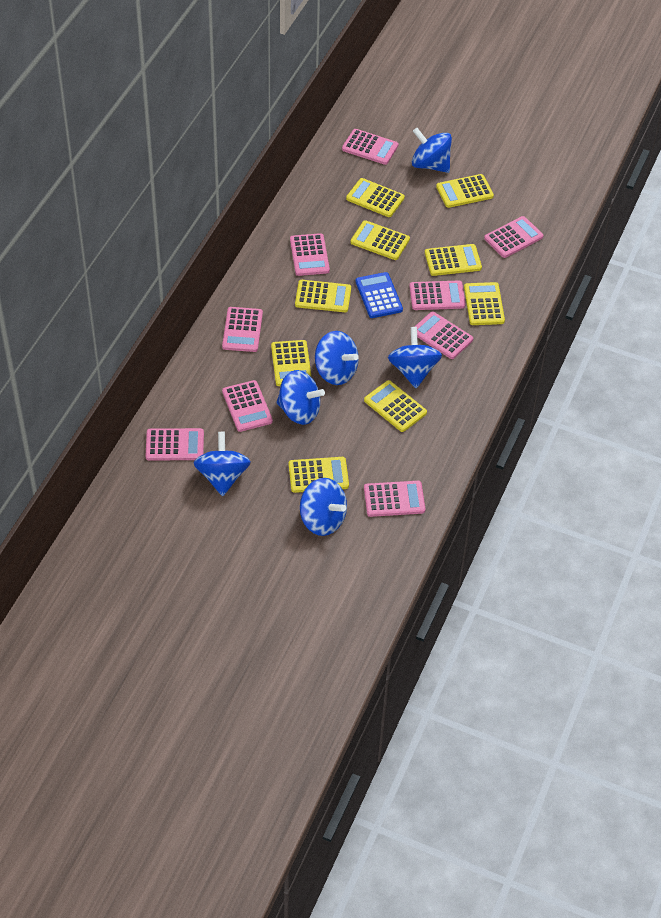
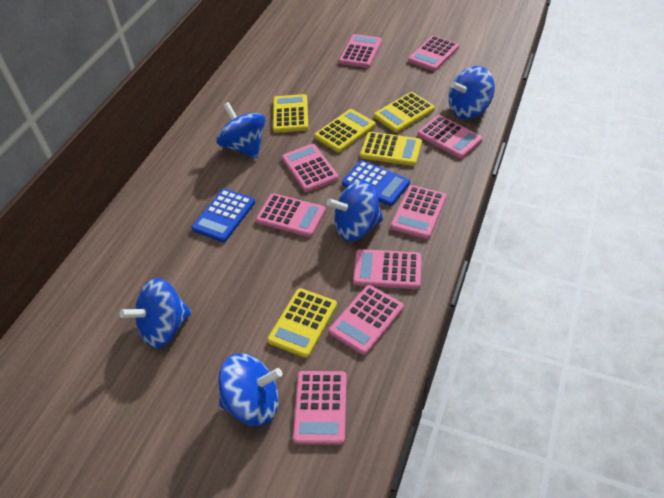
blue calculator: 1 -> 2
blue spinning top: 6 -> 5
yellow calculator: 9 -> 5

